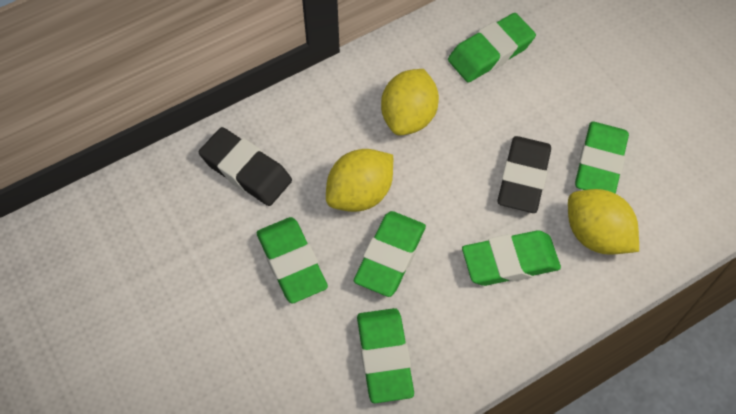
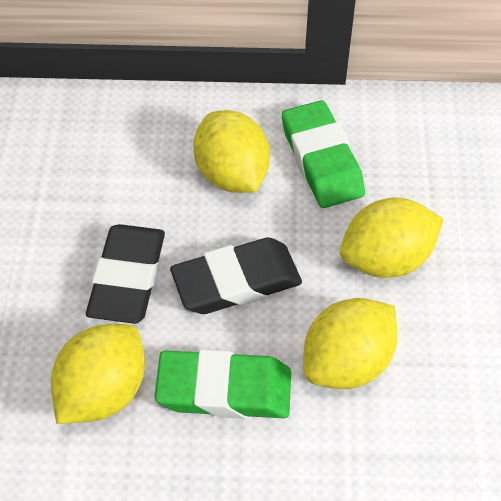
green eraser: 6 -> 2
yellow lemon: 3 -> 4

